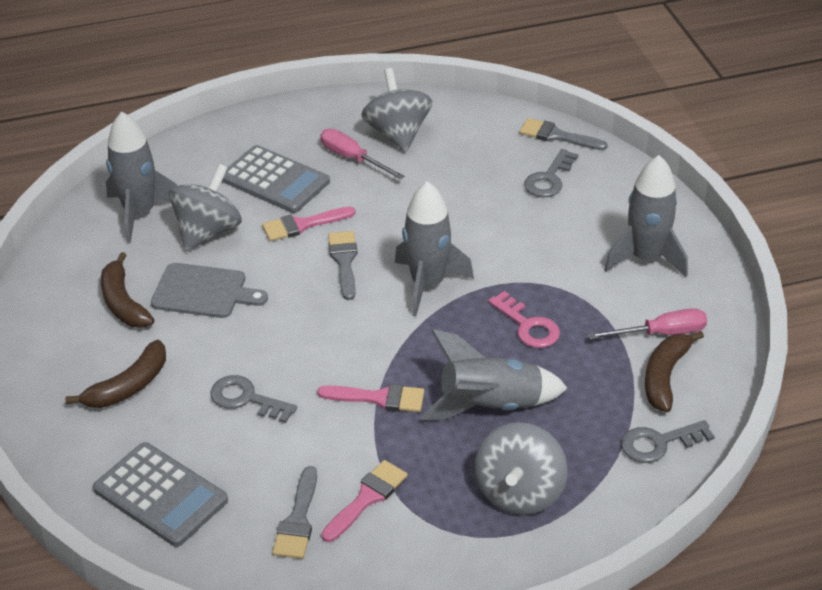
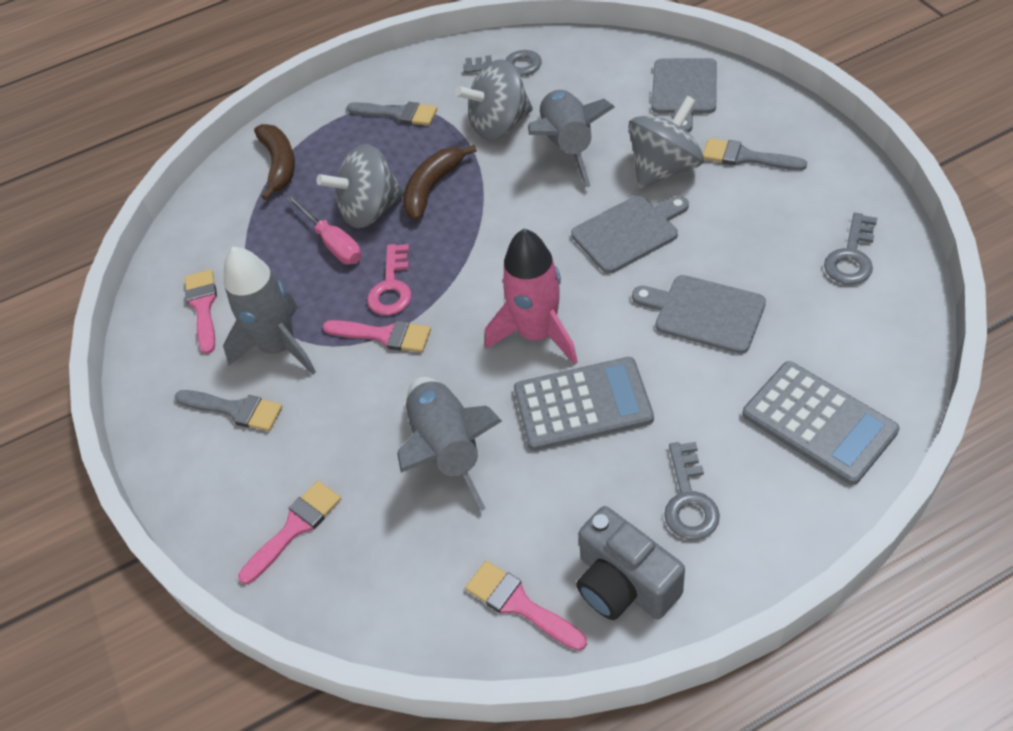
brown banana: 3 -> 2
grey camera: 0 -> 1
grey cutting board: 1 -> 3
grey rocket: 4 -> 3
pink brush: 3 -> 4
pink rocket: 0 -> 1
pink screwdriver: 2 -> 1

